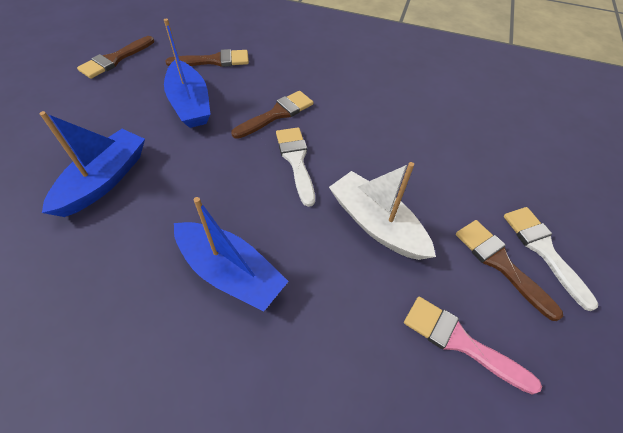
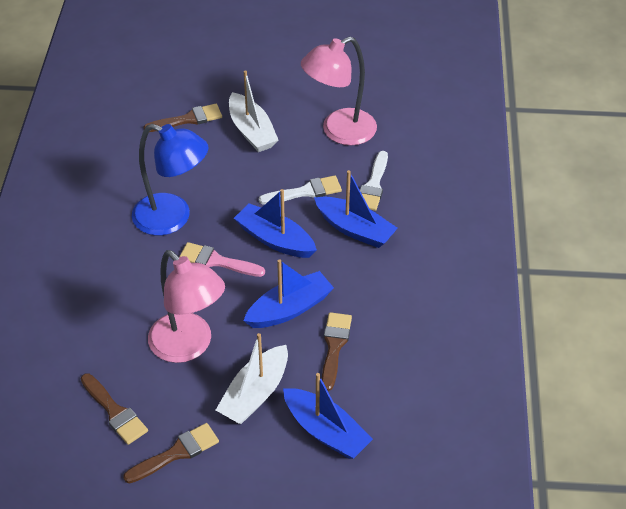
blue boat: 3 -> 4
blue lamp: 0 -> 1
pink lamp: 0 -> 2
white boat: 1 -> 2

